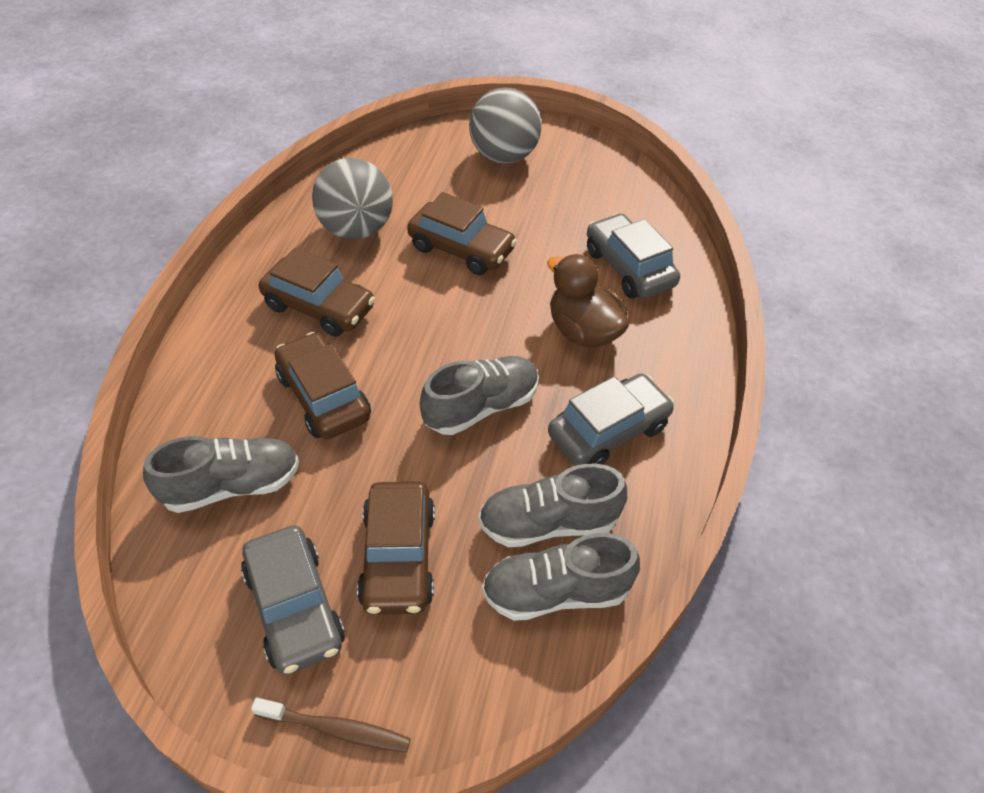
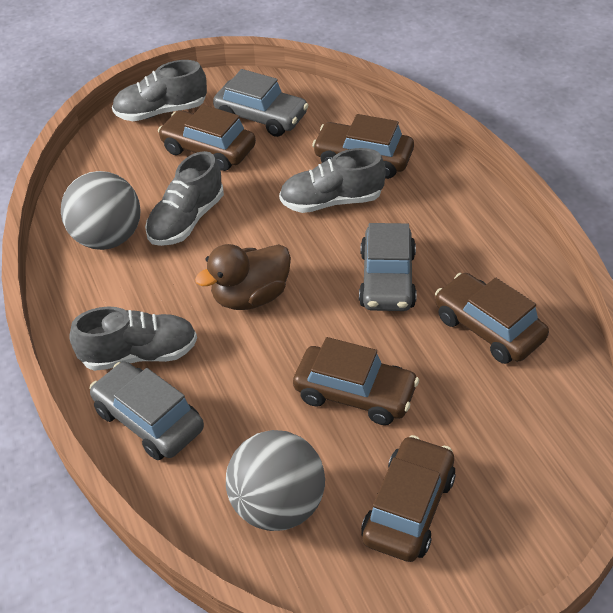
brown car: 4 -> 5
brown toothbrush: 1 -> 0

